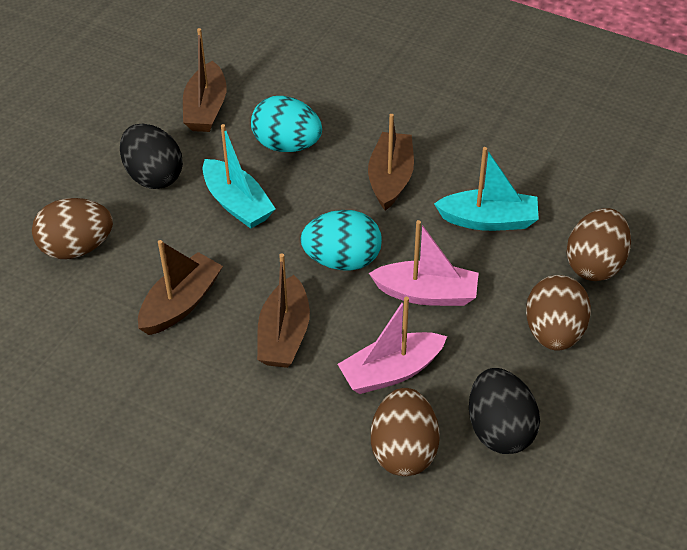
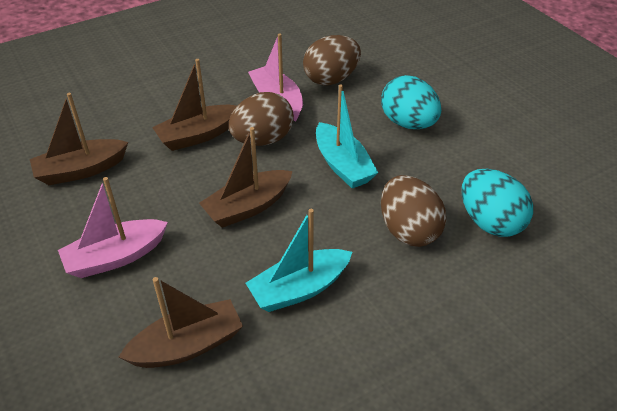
black egg: 2 -> 0
brown egg: 4 -> 3

